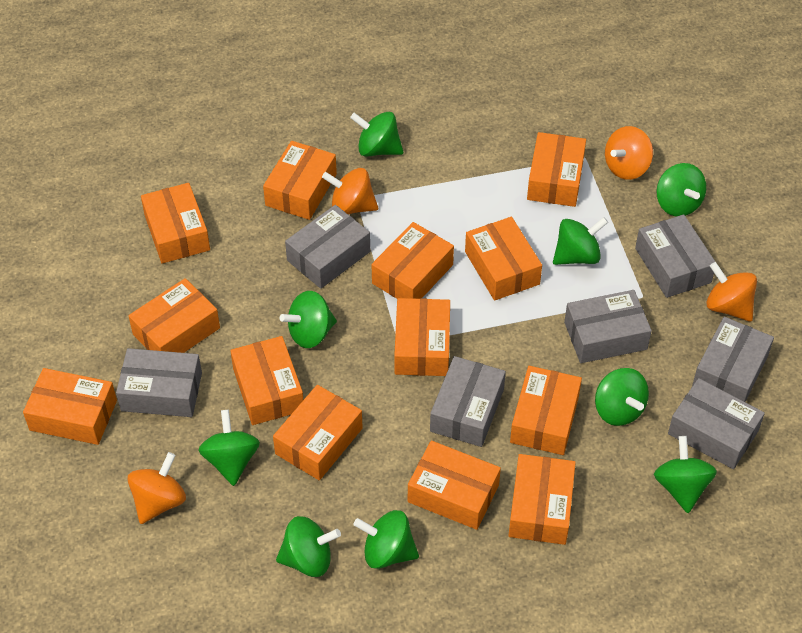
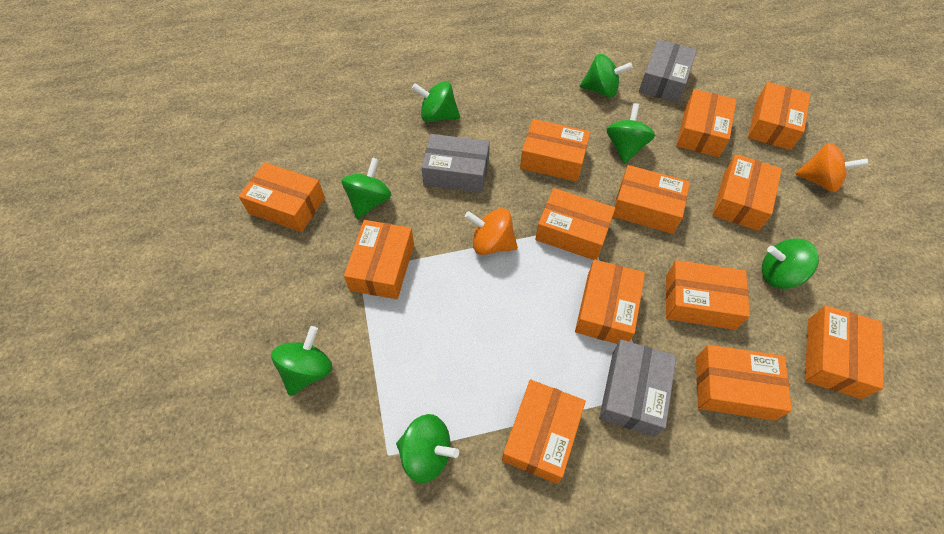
green spinning top: 9 -> 7
grey box: 7 -> 3
orange spinning top: 4 -> 2

